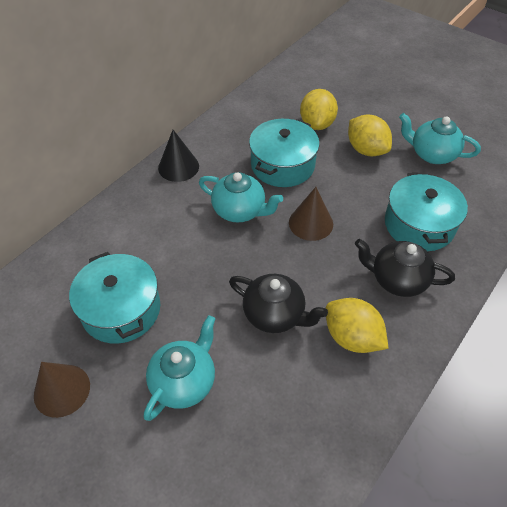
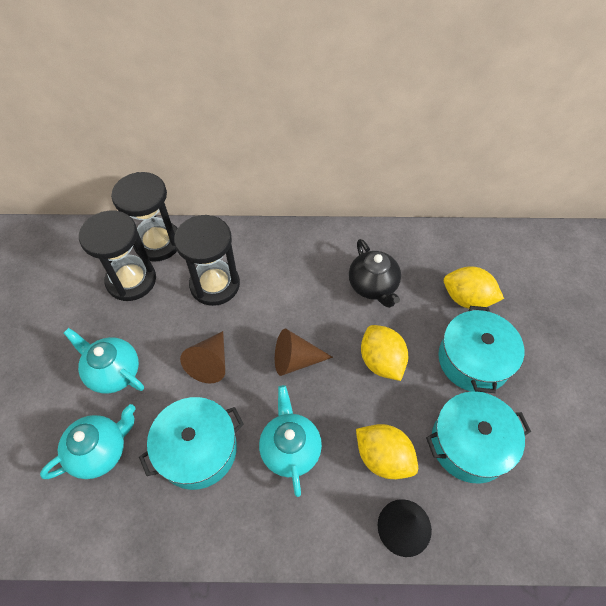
black hourglass: 0 -> 3
black teapot: 2 -> 1

